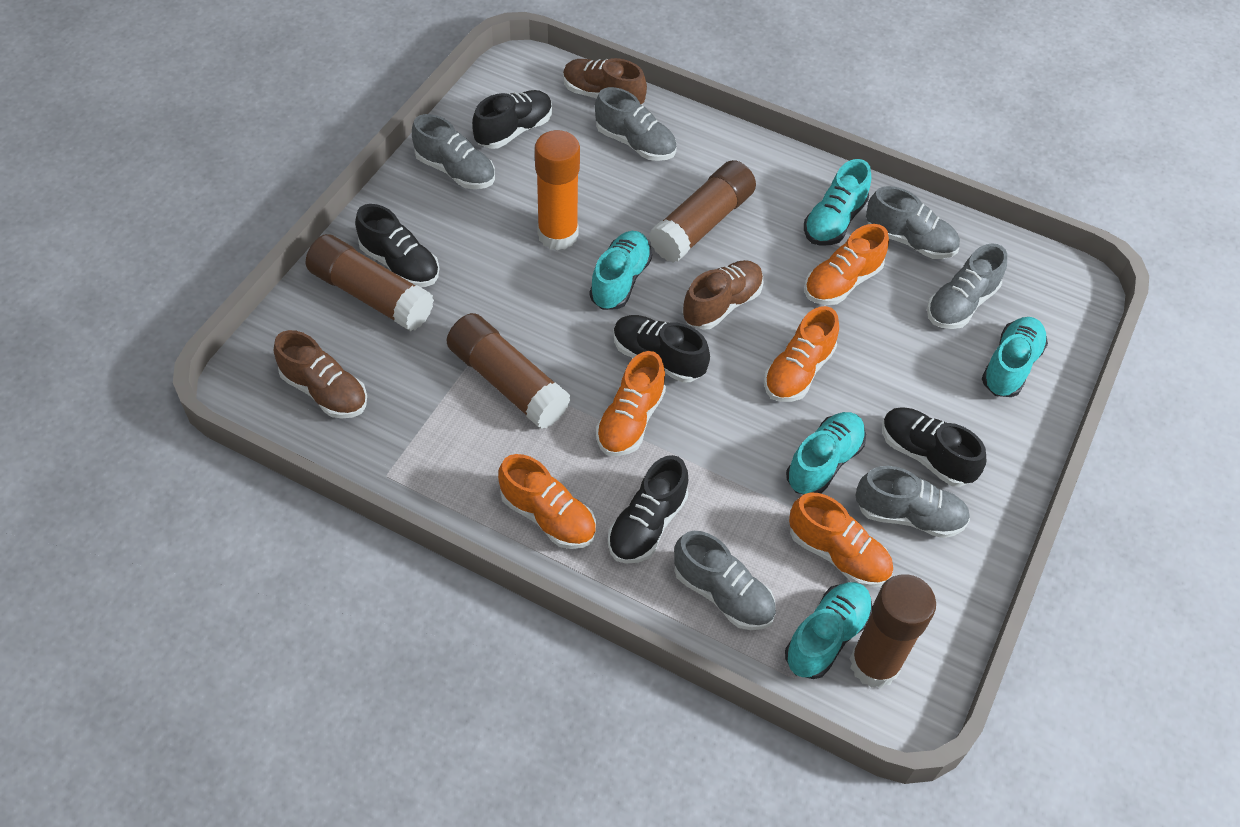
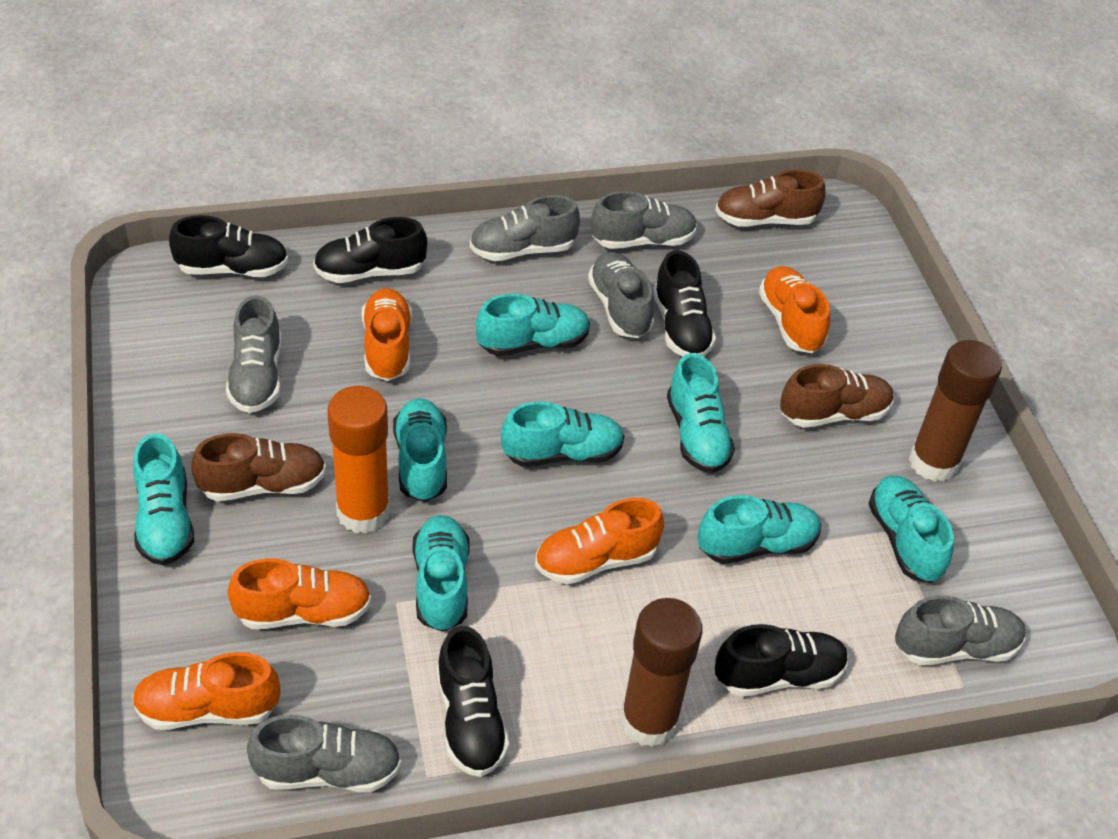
brown glue stick: 4 -> 2
turquoise shoe: 5 -> 8

